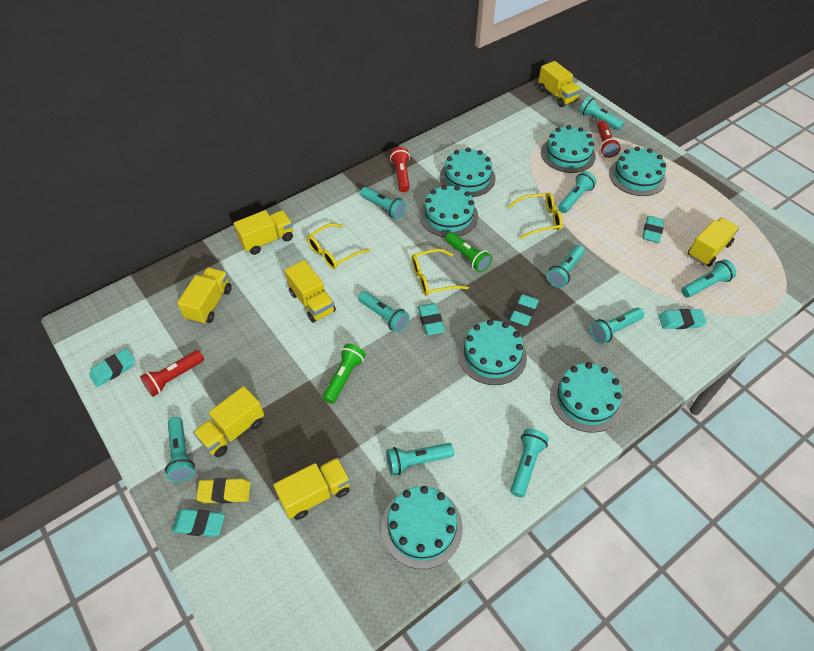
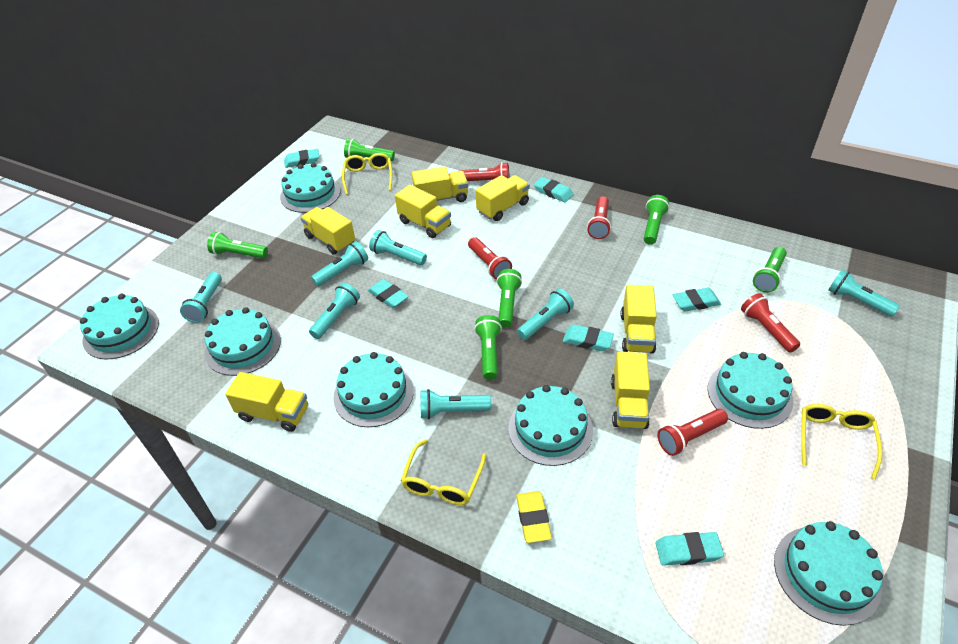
green flashlight: 2 -> 6
red flashlight: 3 -> 5
turquoise flashlight: 10 -> 7

